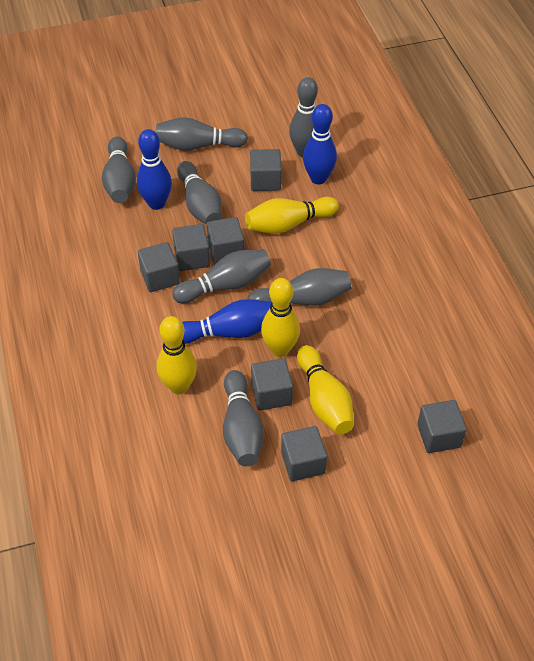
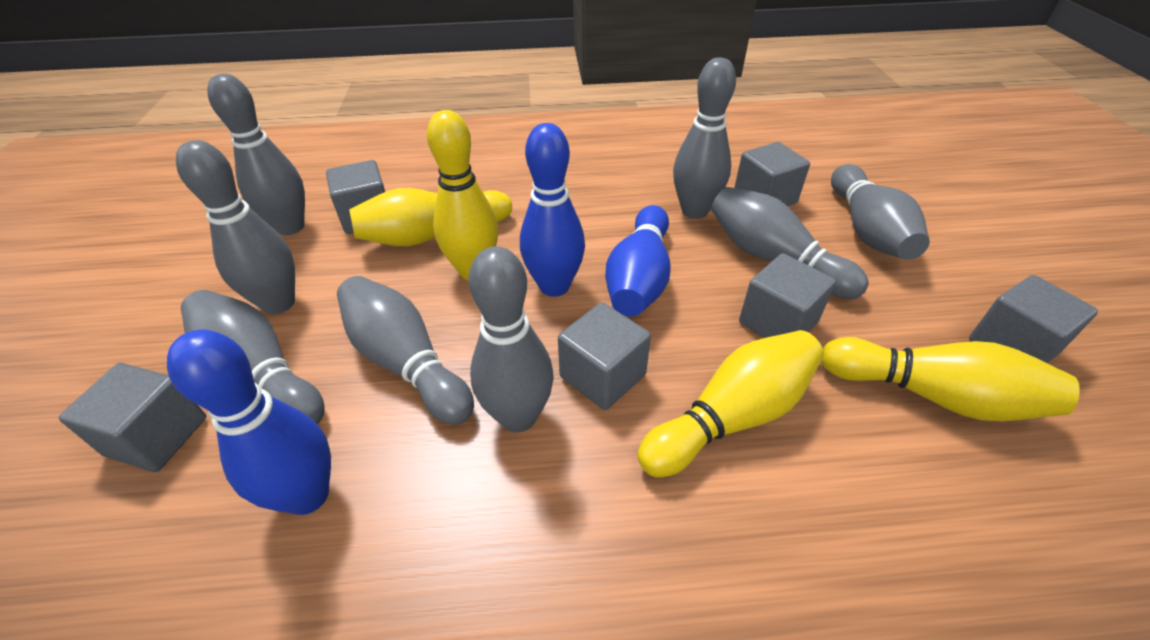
grey bowling pin: 7 -> 8
grey cube: 7 -> 6

